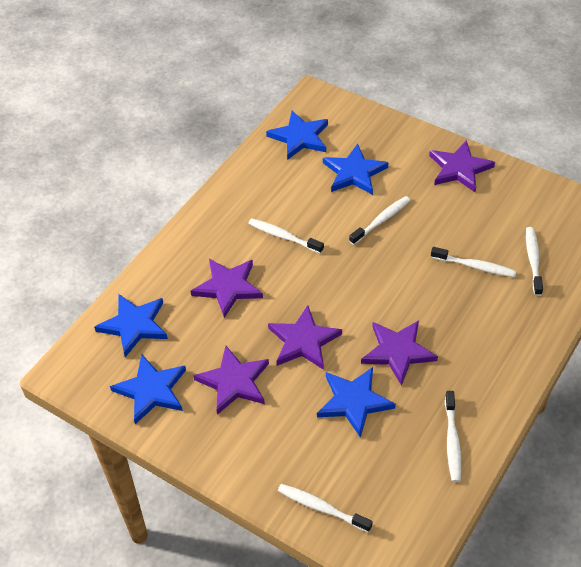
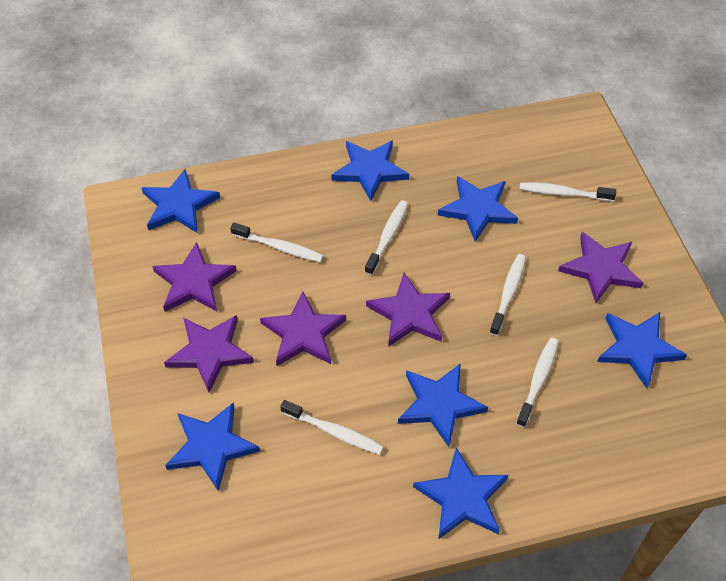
blue star: 5 -> 7

